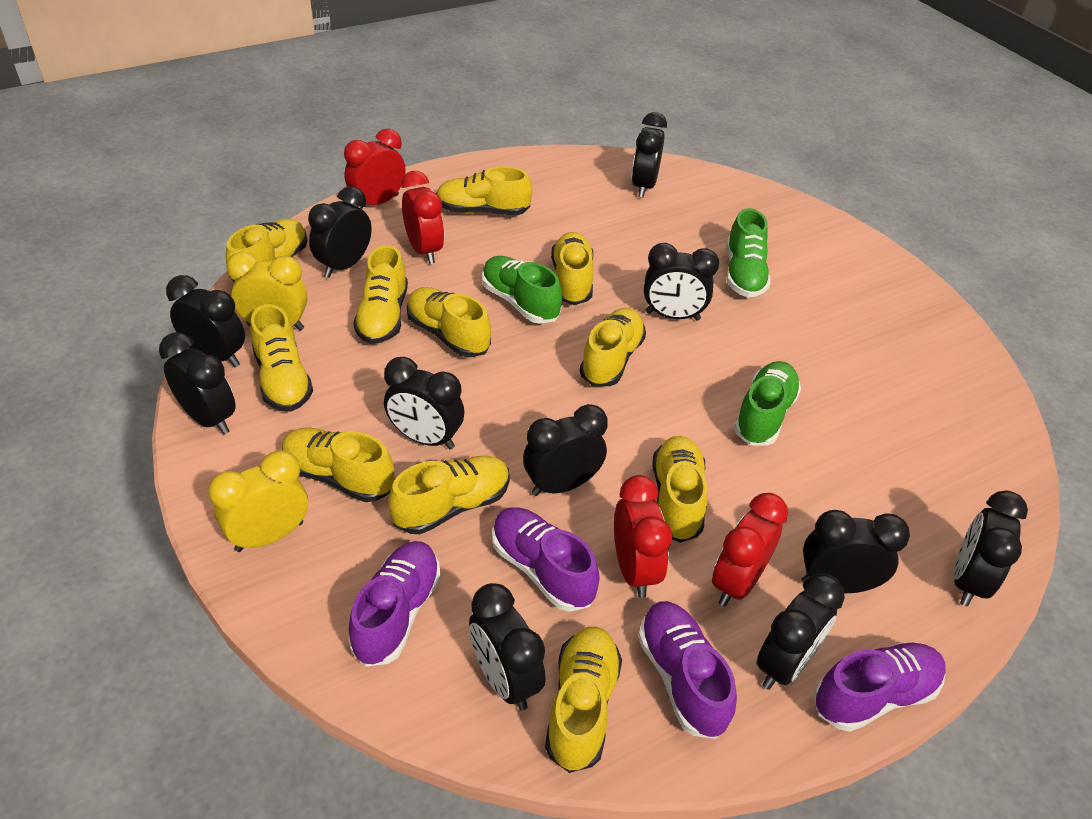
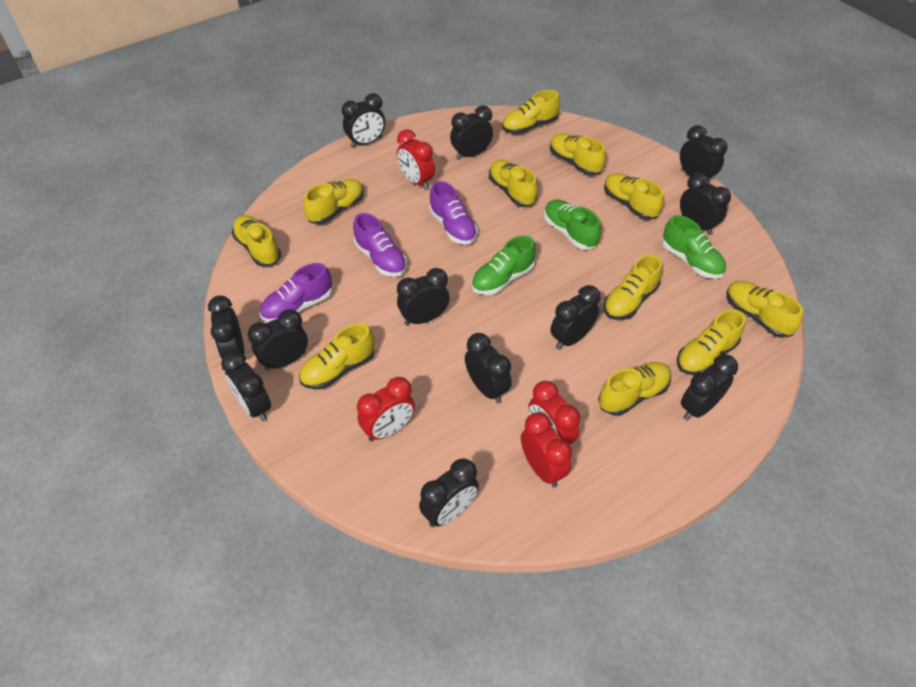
black clock: 11 -> 12
purple shoe: 4 -> 3
yellow clock: 2 -> 0

